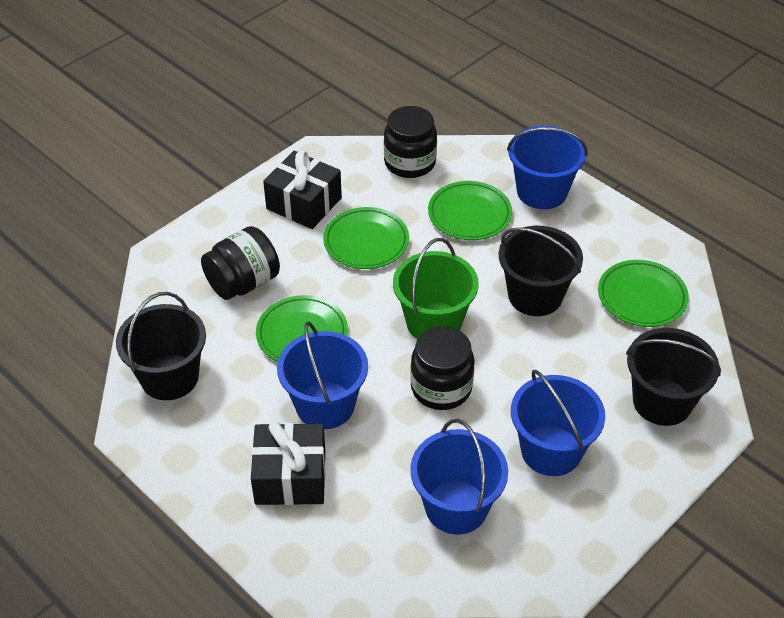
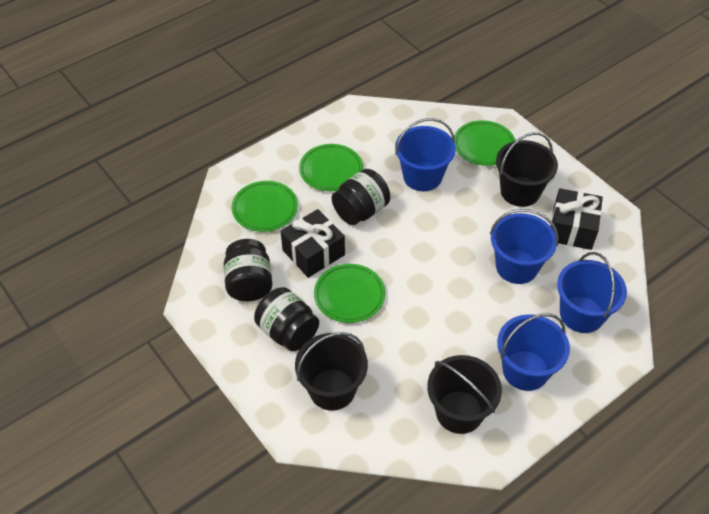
green bucket: 1 -> 0

